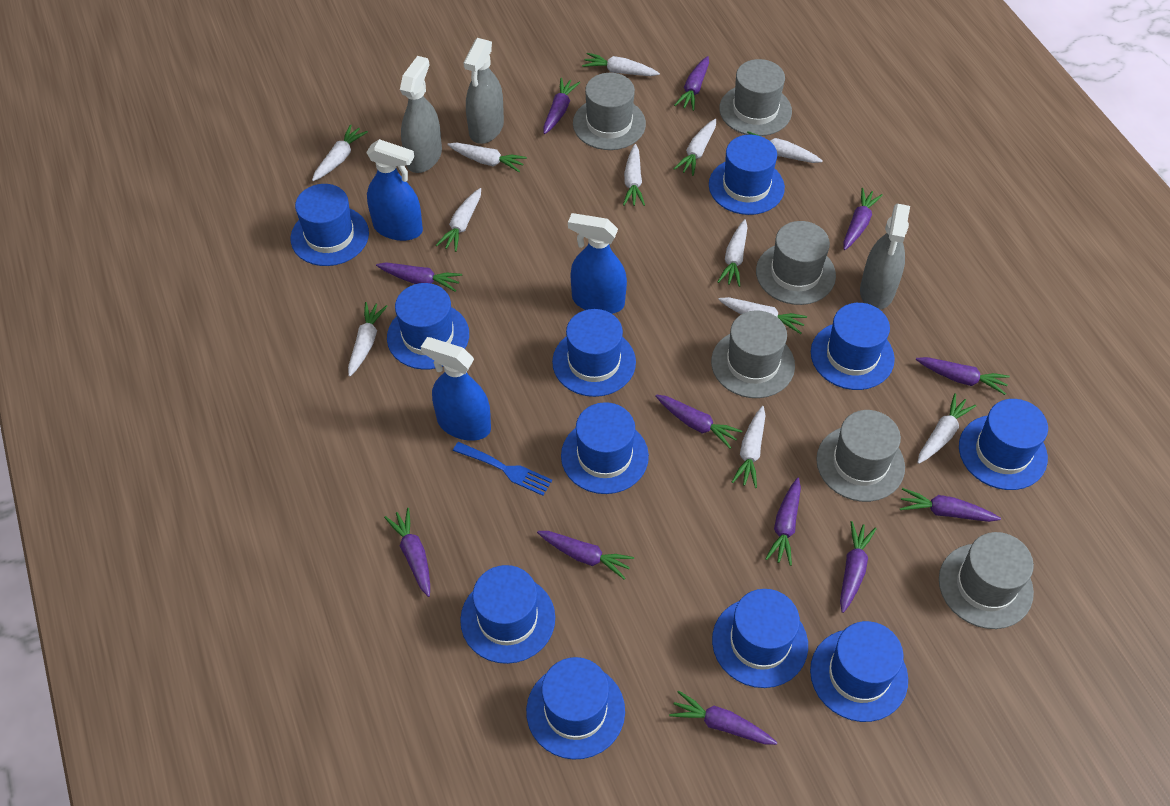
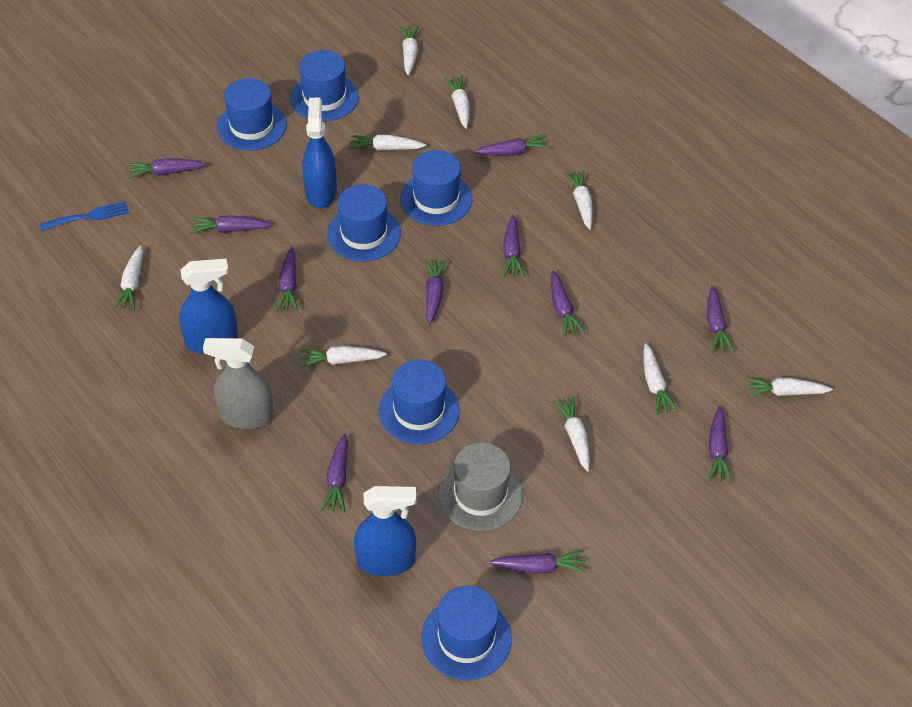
blue hat: 11 -> 6
grey hat: 6 -> 1
grey spray bottle: 3 -> 1
purple carrot: 12 -> 11
white carrot: 12 -> 9

